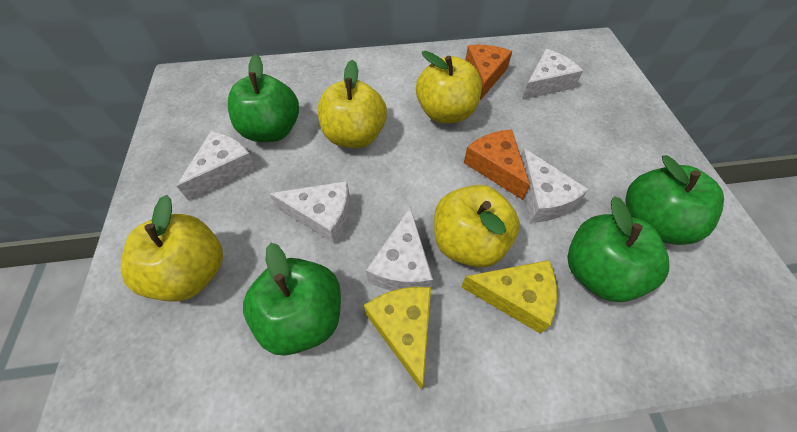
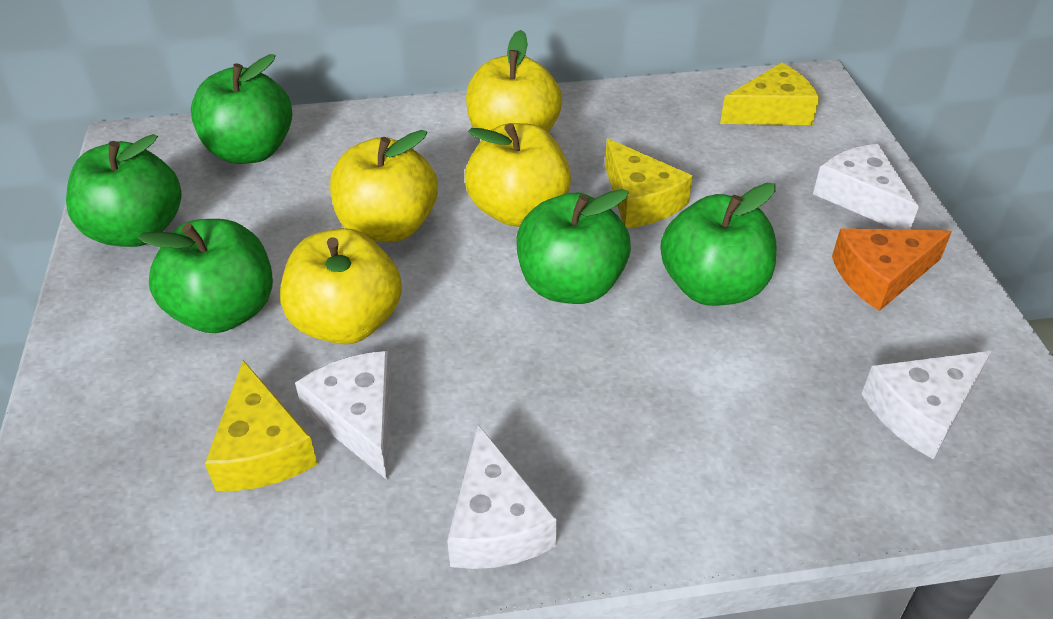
green apple: 4 -> 5
orange cheese: 2 -> 1
white cheese: 5 -> 4
yellow cheese: 2 -> 3

